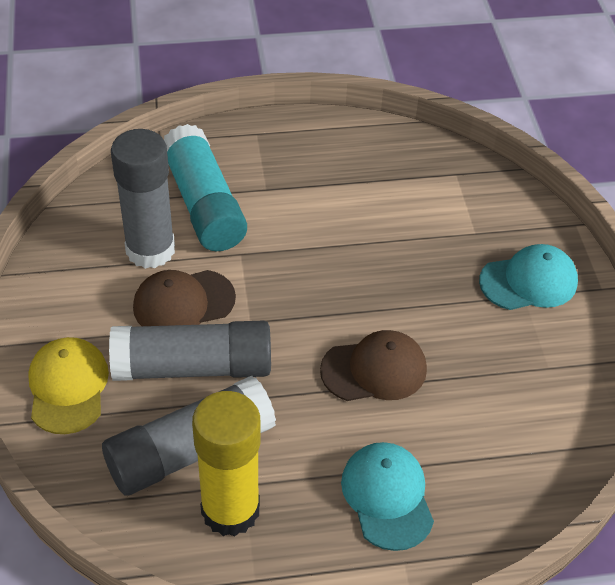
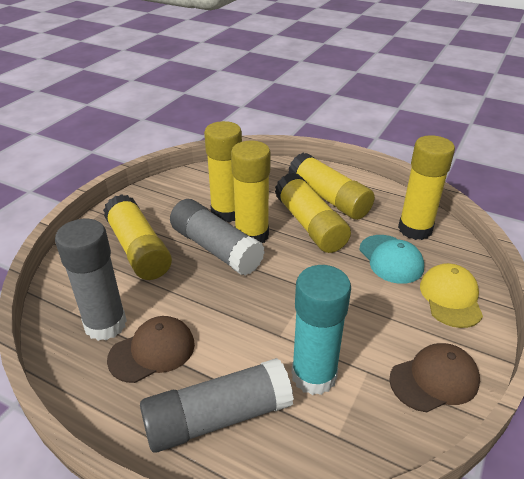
turquoise cap: 2 -> 1
yellow glue stick: 1 -> 6

